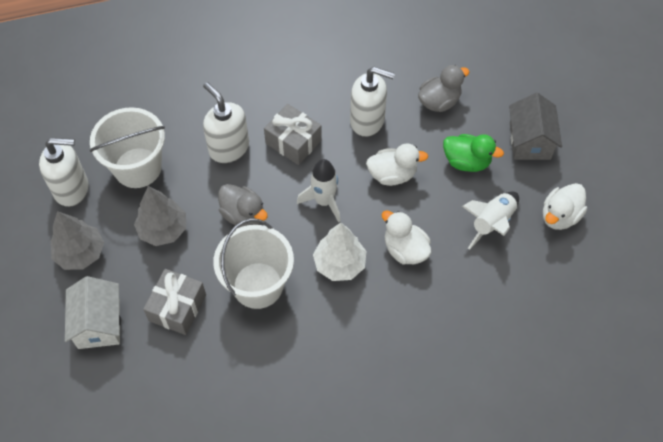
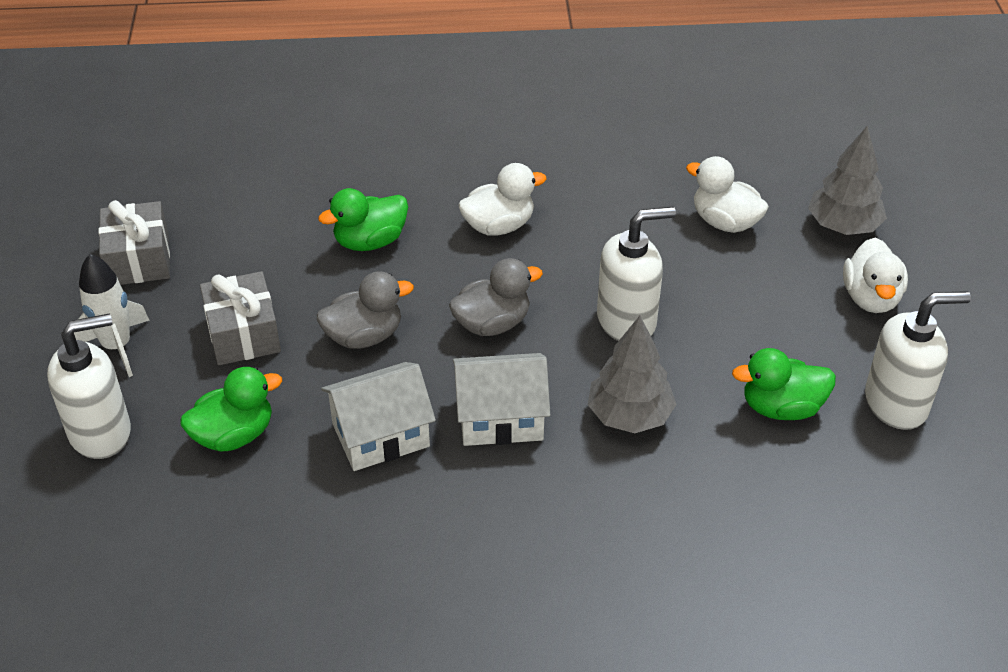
green duck: 1 -> 3
grey house: 1 -> 0
white bucket: 2 -> 0
white house: 1 -> 2
white rocket: 2 -> 1
white tree: 1 -> 0

